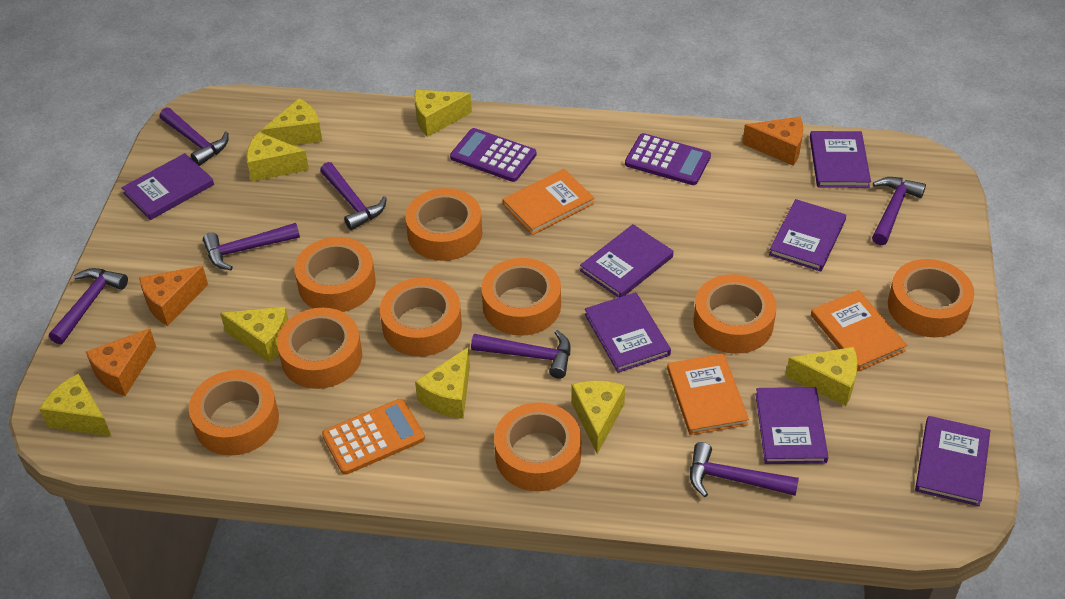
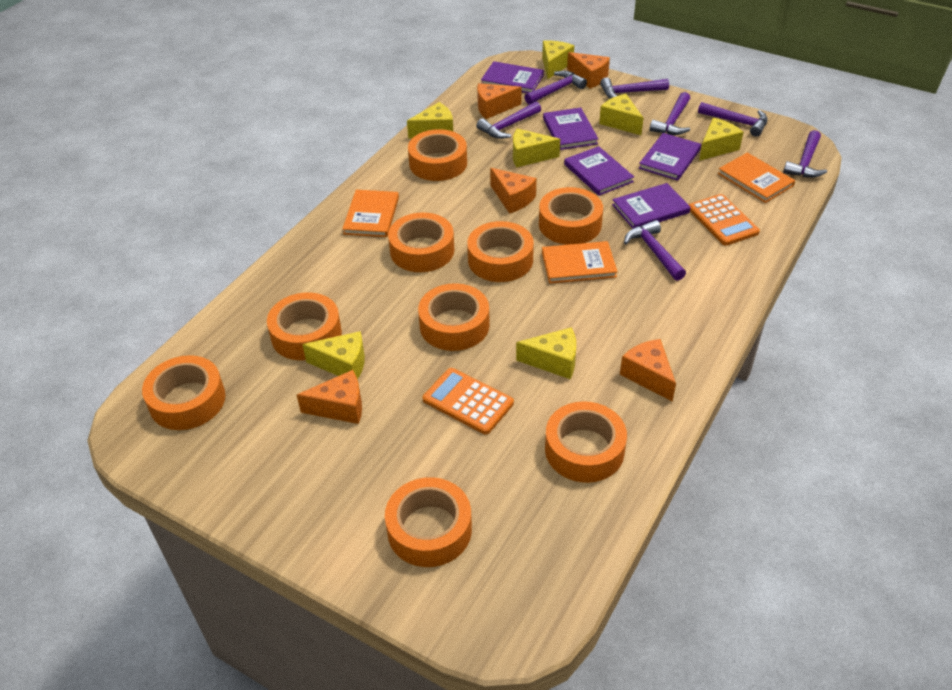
orange calculator: 1 -> 2
orange cheese: 3 -> 5
purple book: 7 -> 5
purple calculator: 2 -> 0
yellow cheese: 8 -> 7

